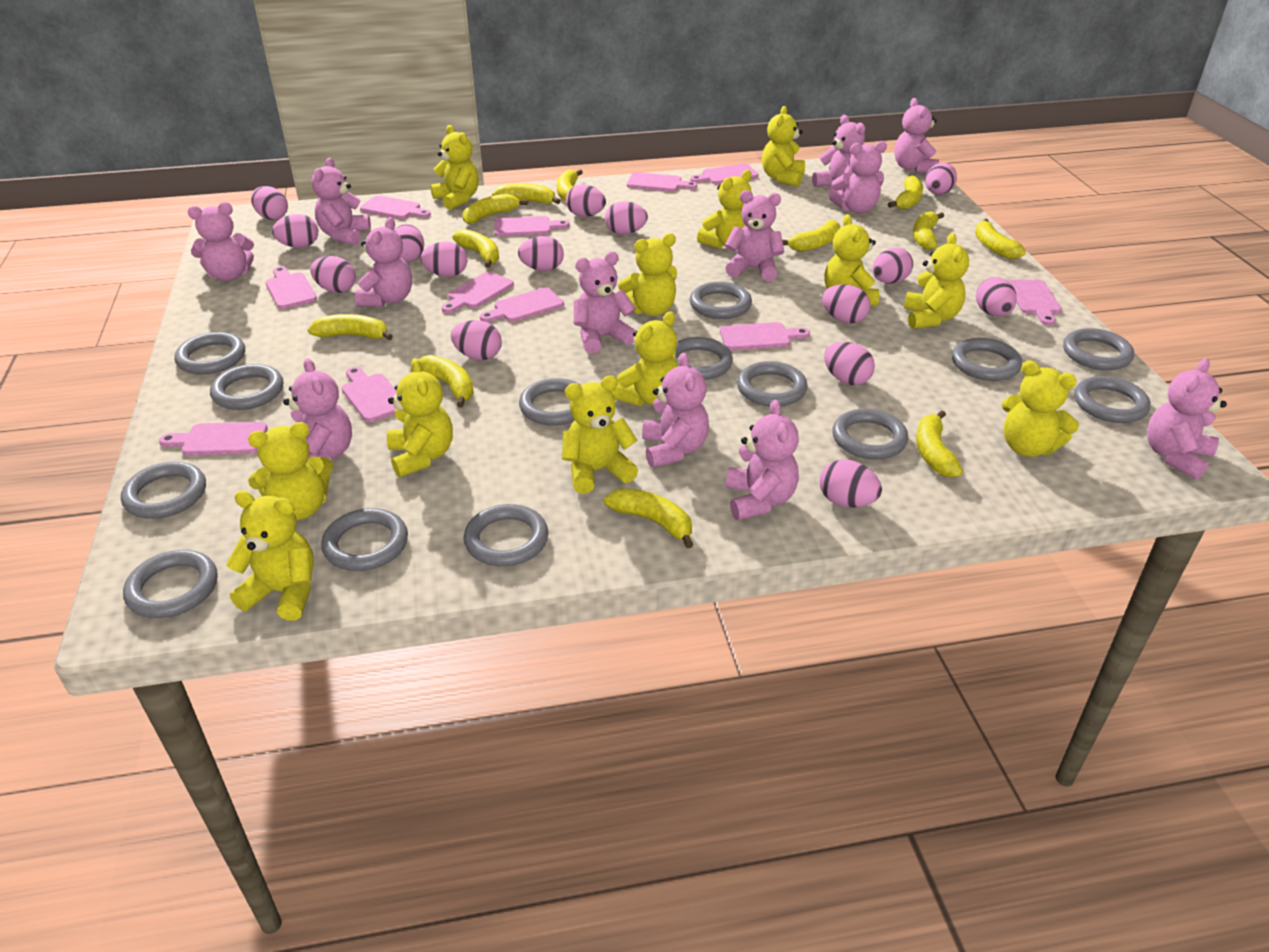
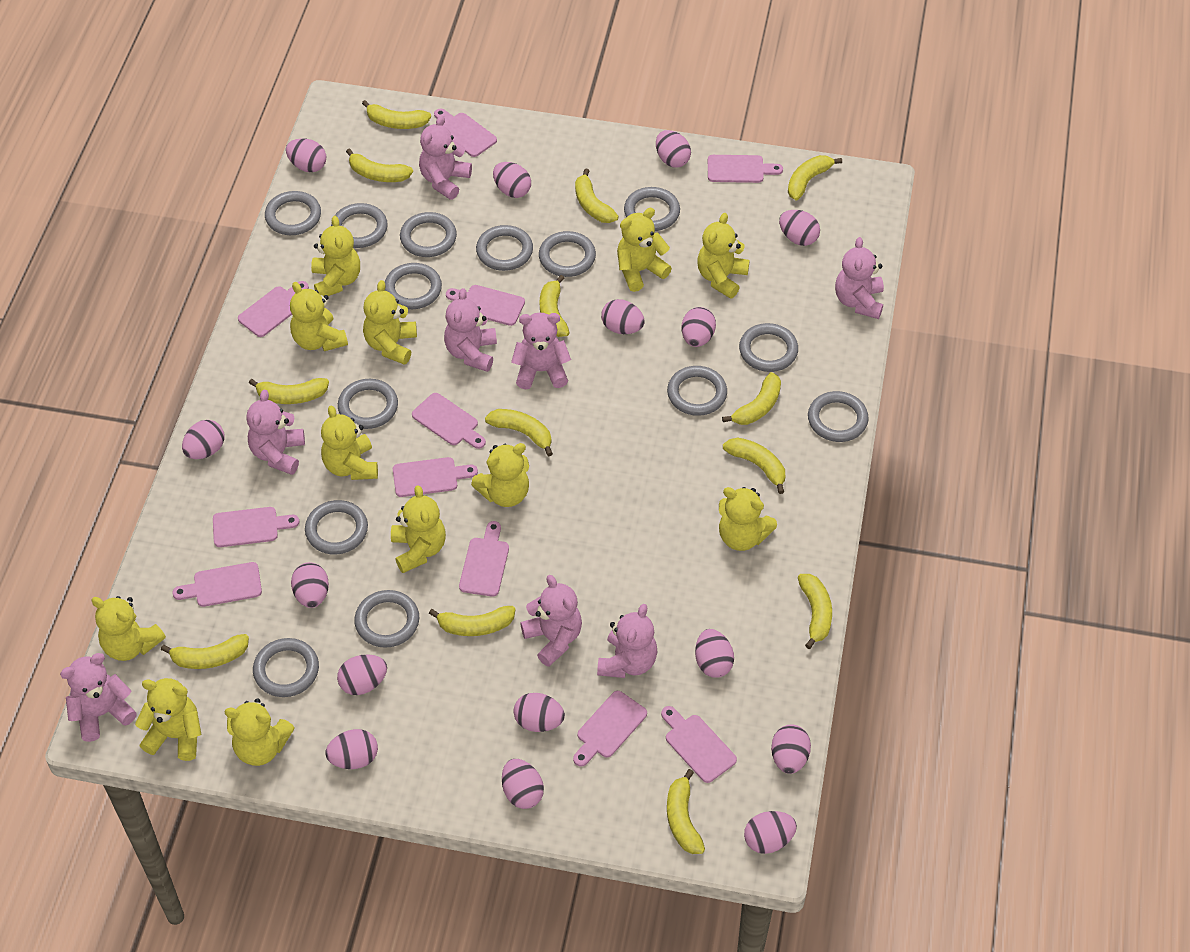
pink teddy bear: 12 -> 8
yellow banana: 12 -> 13

